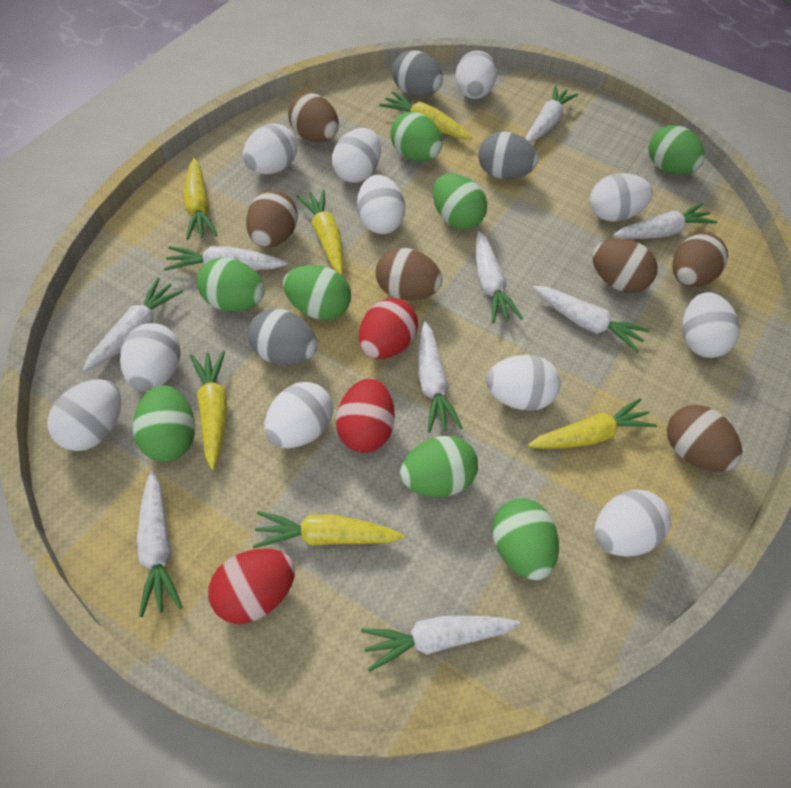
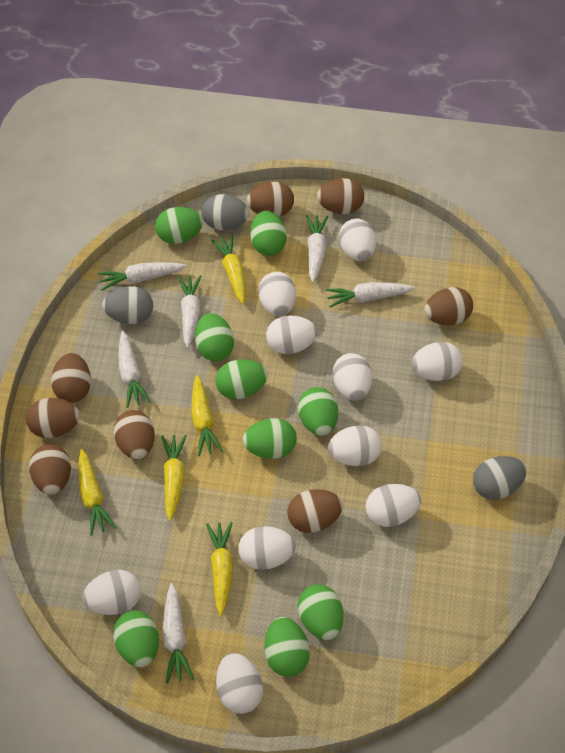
brown egg: 6 -> 8
green egg: 8 -> 9
red egg: 3 -> 0
white carrot: 9 -> 6
white egg: 11 -> 10
yellow carrot: 6 -> 5

